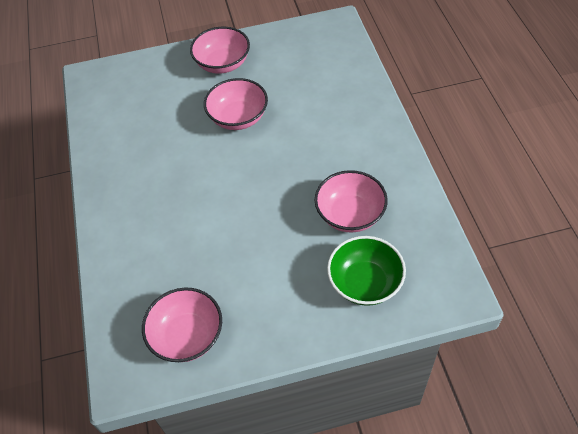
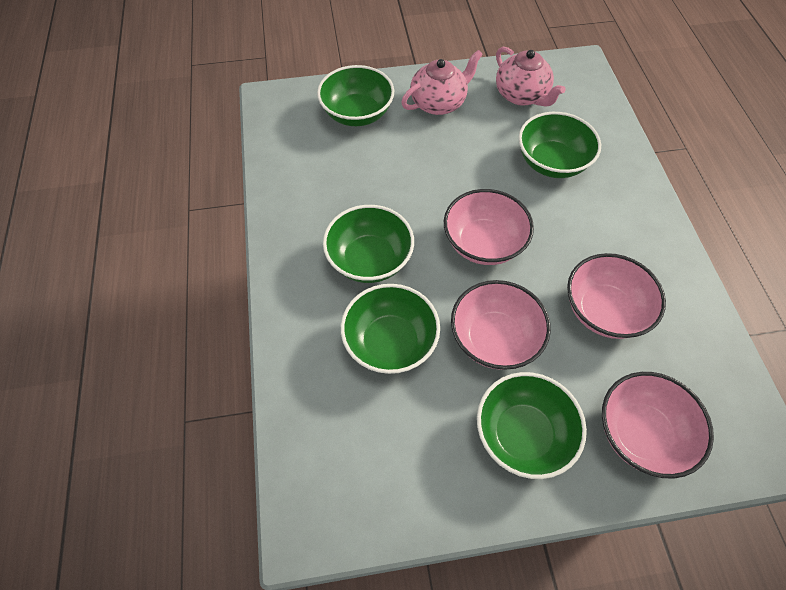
green bowl: 1 -> 5
pink teapot: 0 -> 2

